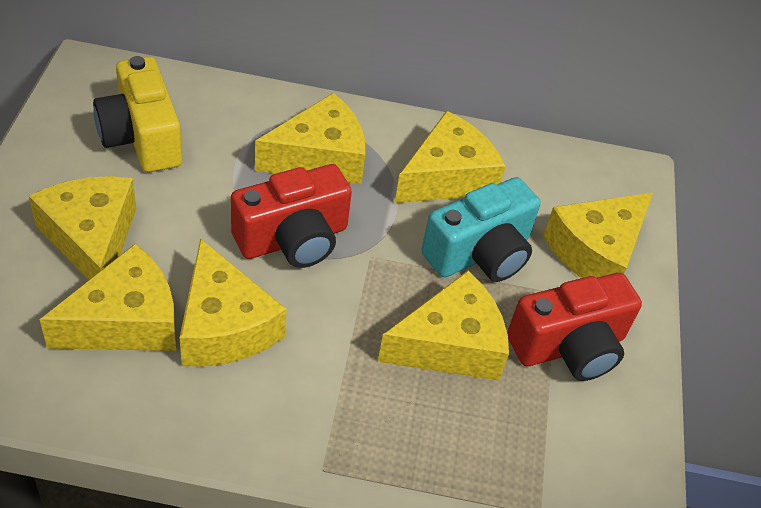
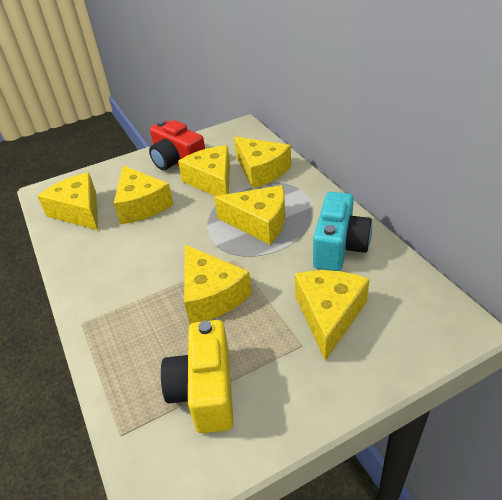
red camera: 2 -> 1

